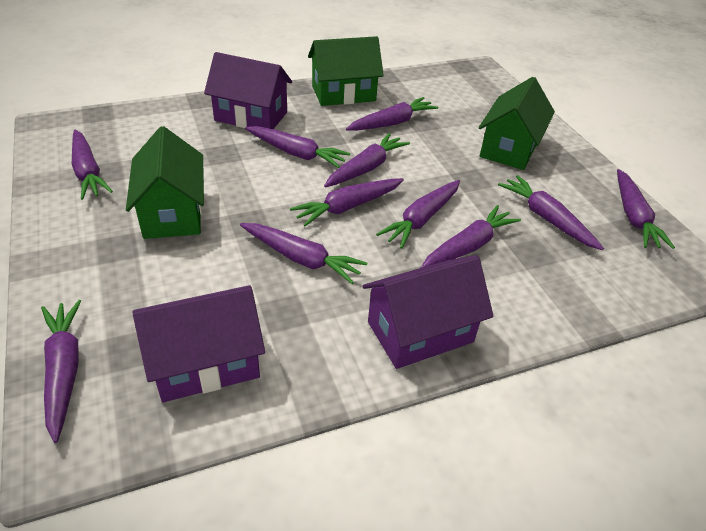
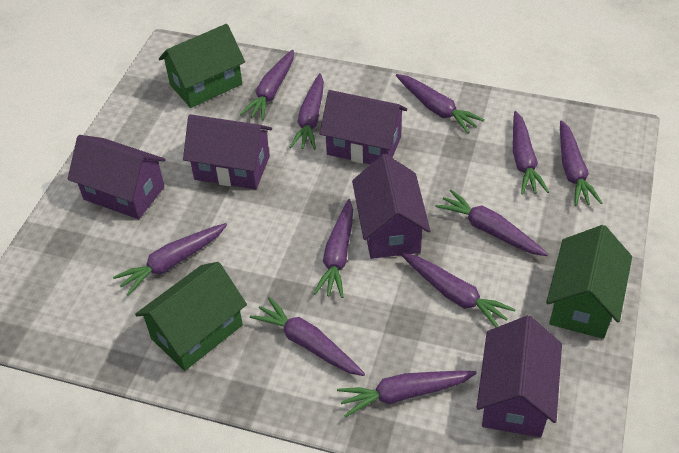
purple house: 3 -> 5

